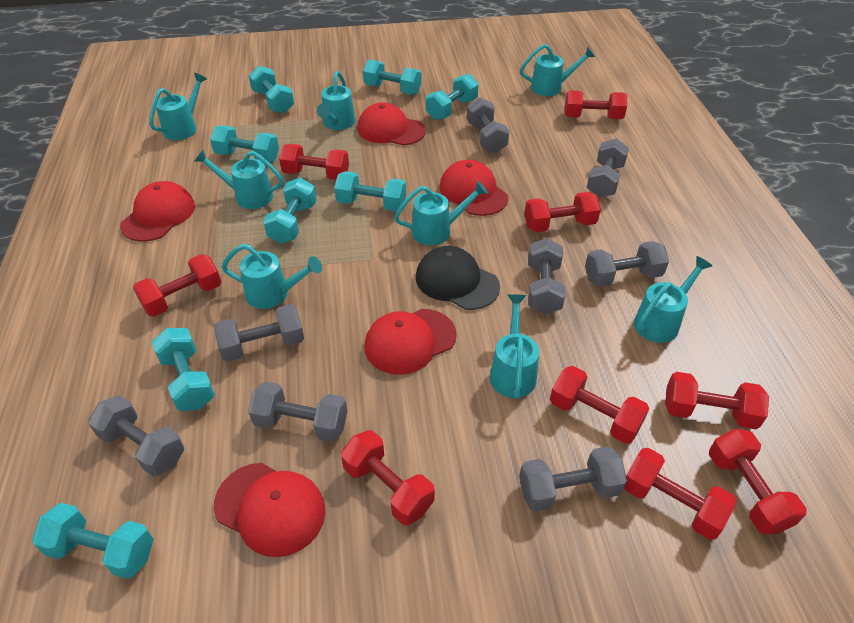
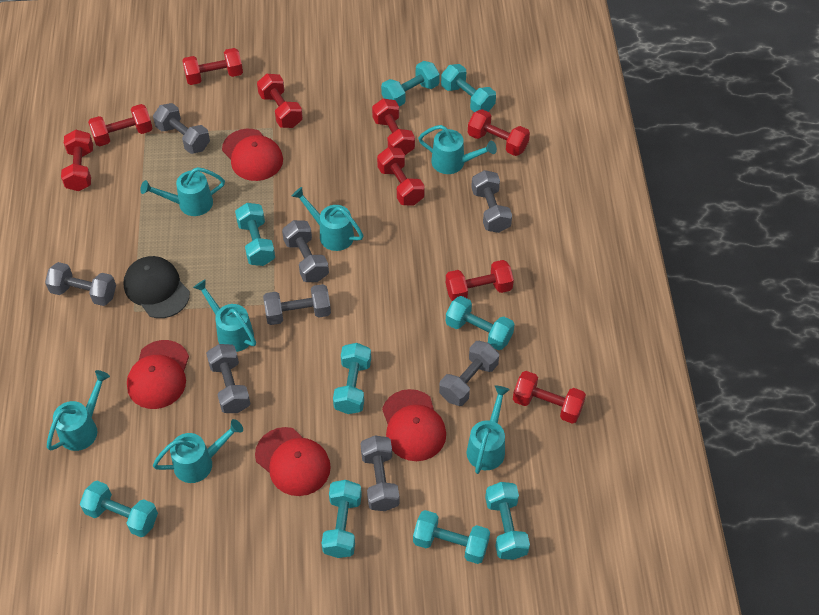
red cap: 5 -> 4
turquoise dumbbell: 8 -> 9
turquoise watering can: 8 -> 7

